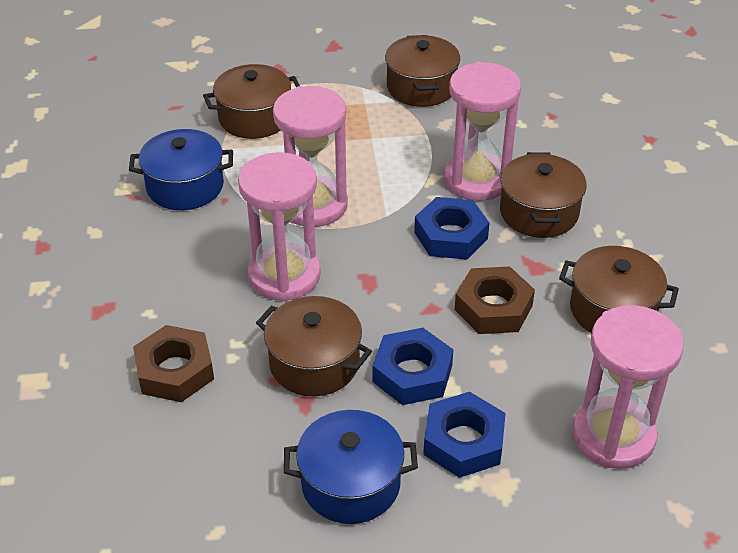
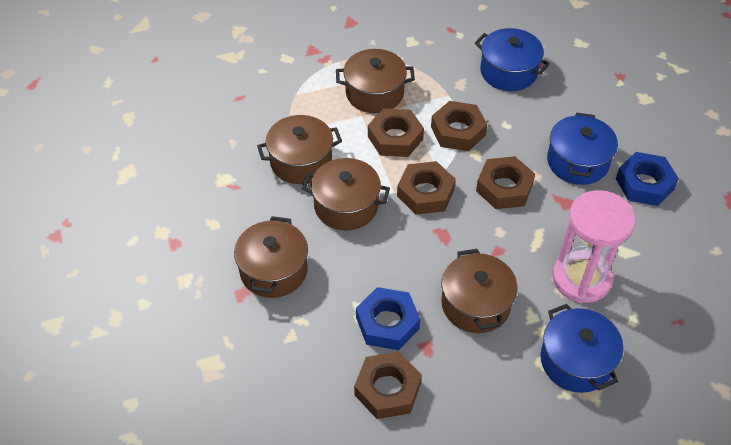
blue nut: 3 -> 2
blue pot: 2 -> 3
brown nut: 2 -> 5
pink hourglass: 4 -> 1

